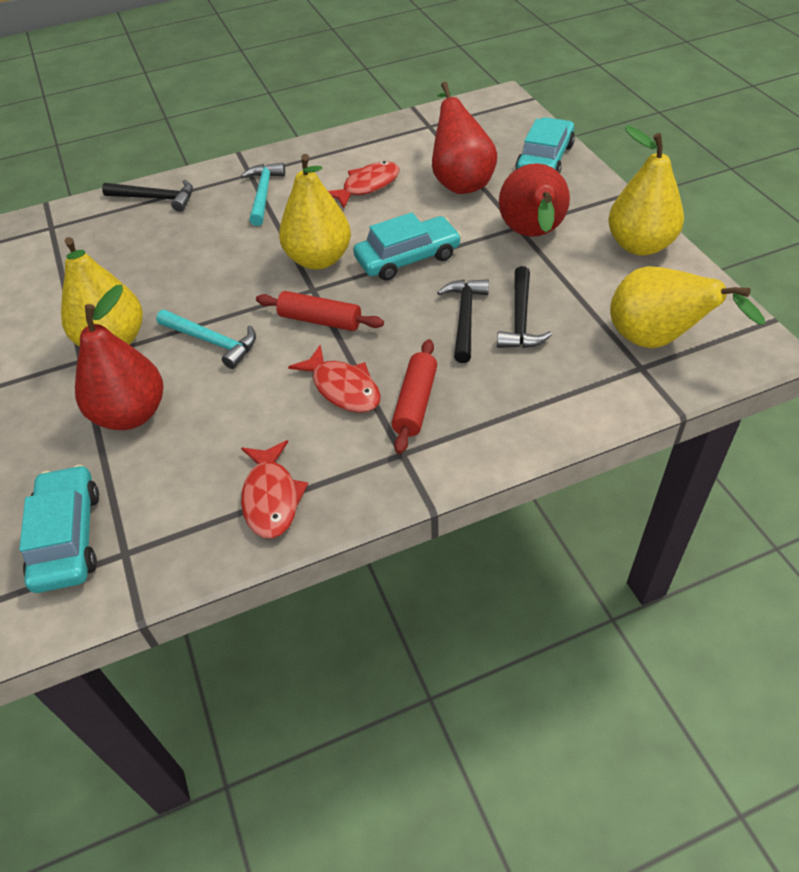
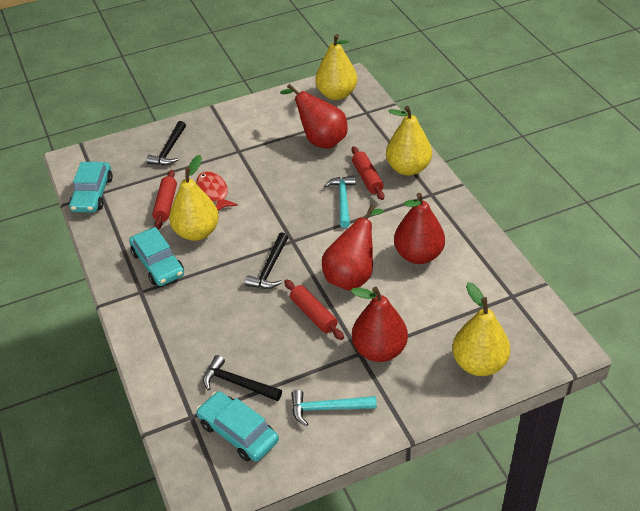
red fish: 3 -> 1
red pear: 3 -> 4
red rolling pin: 2 -> 3

